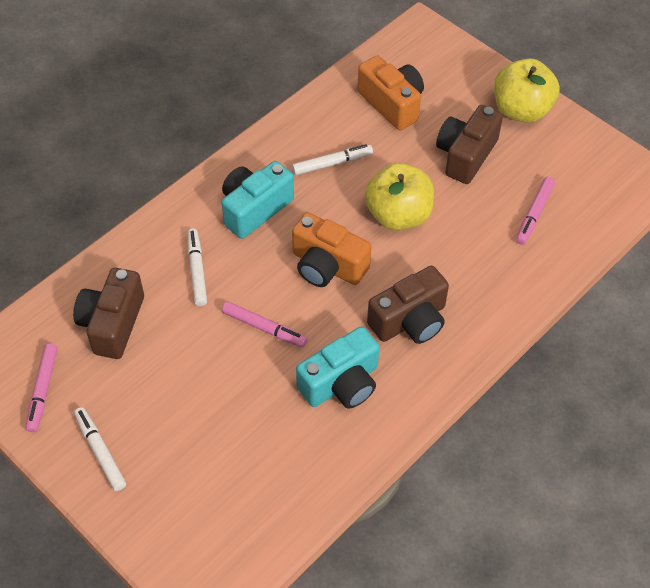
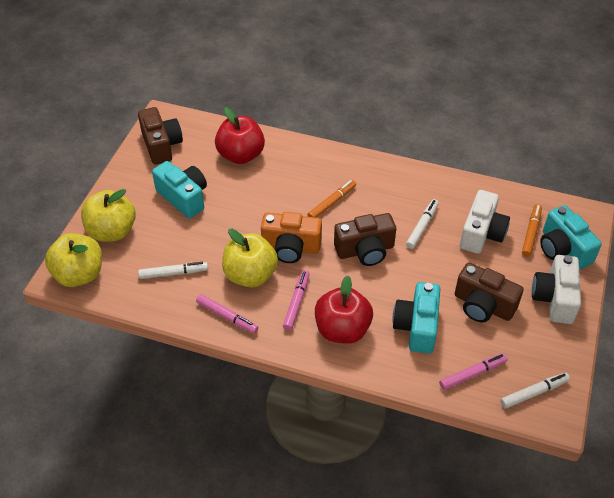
orange camera: 2 -> 1
orange marker: 0 -> 2
red apple: 0 -> 2
turquoise camera: 2 -> 3
white camera: 0 -> 2
yellow apple: 2 -> 3

